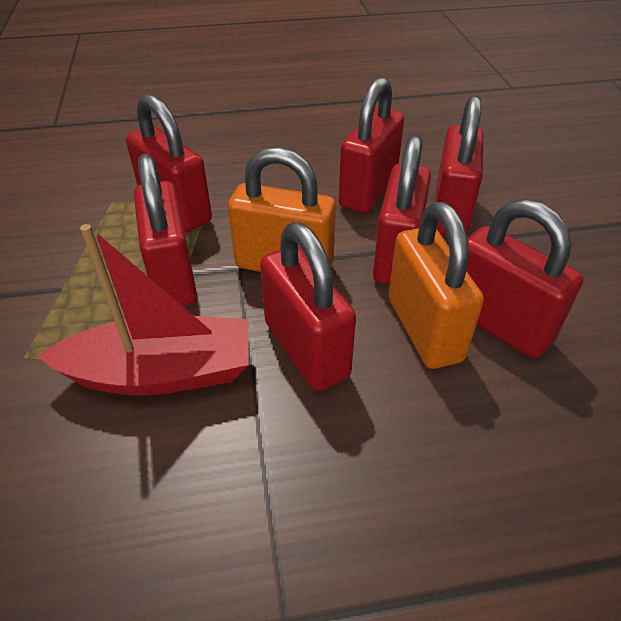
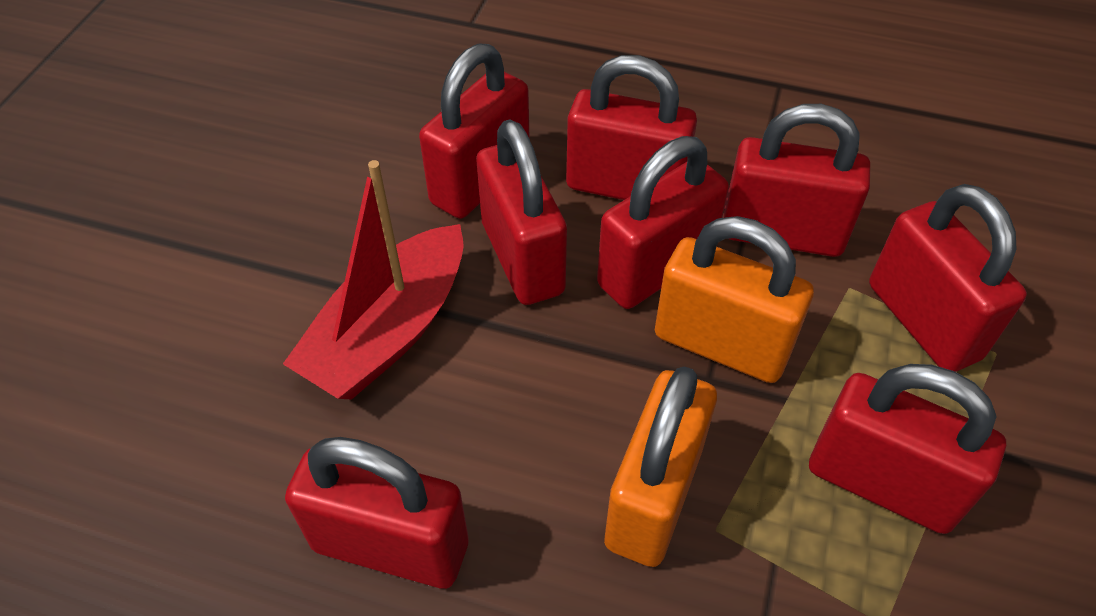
red padlock: 7 -> 8

